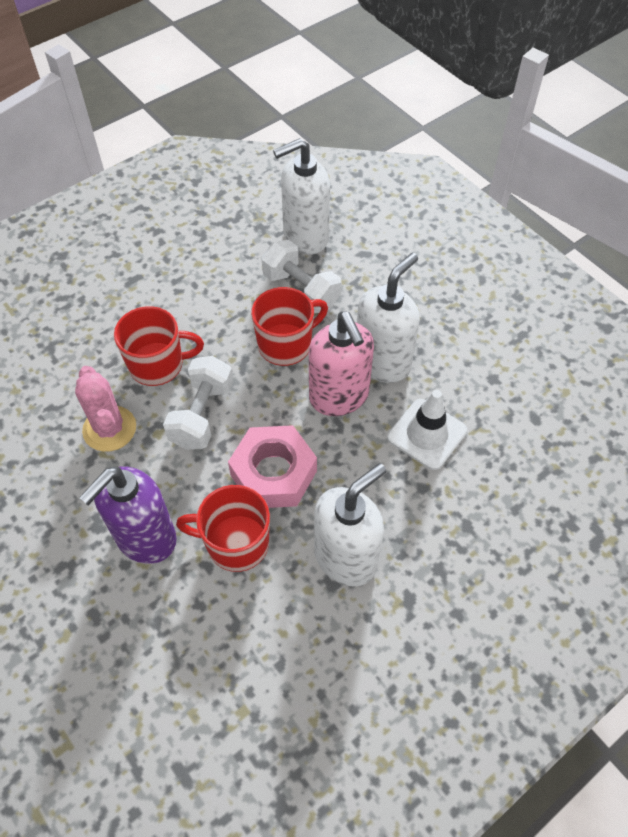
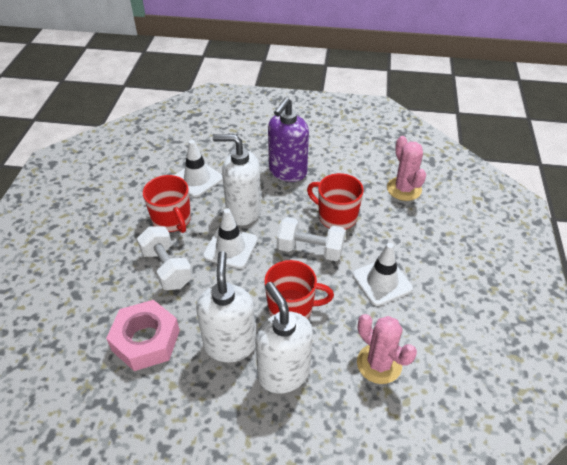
pink cactus: 1 -> 2
pink soap dispenser: 1 -> 0
white traffic cone: 1 -> 3

